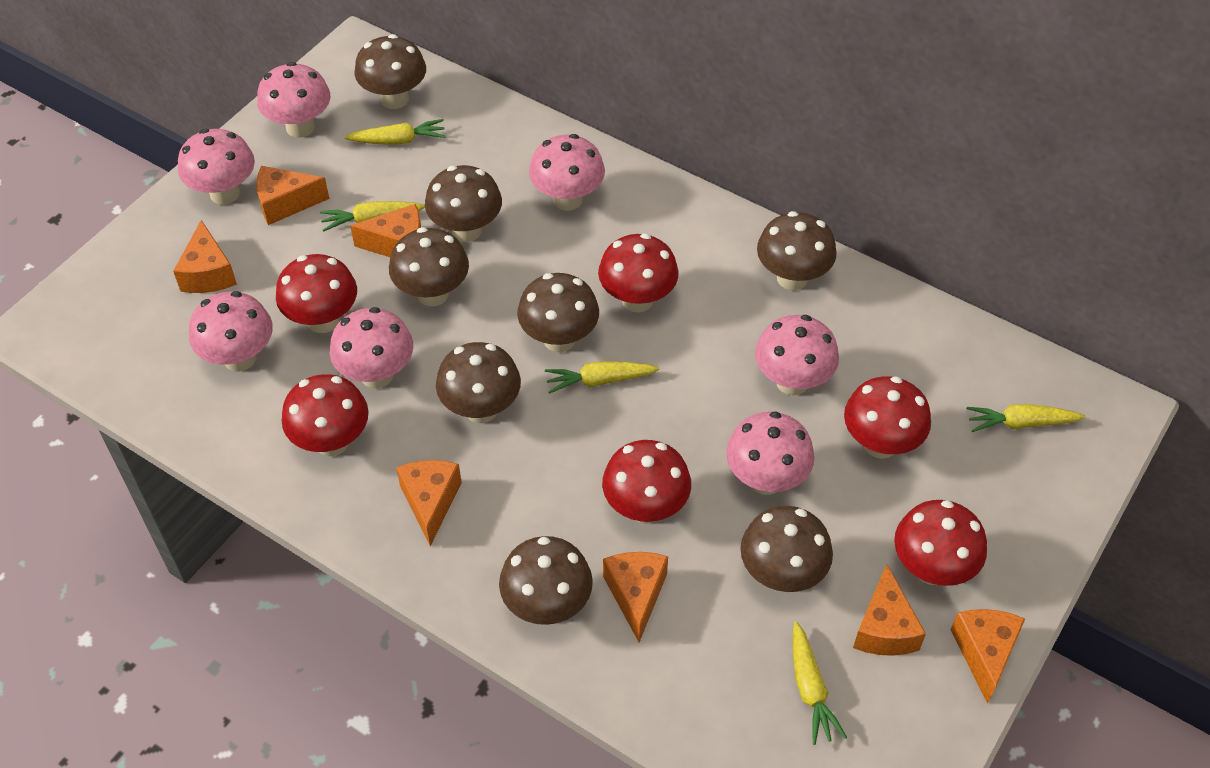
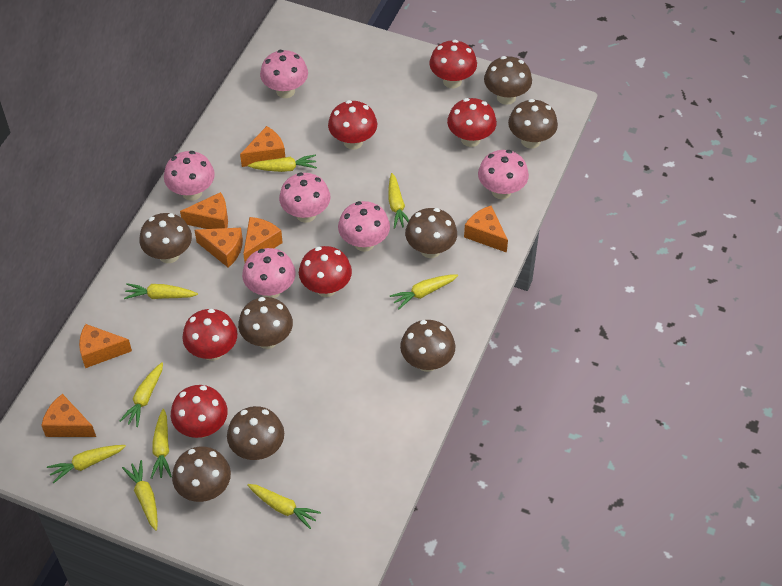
pink mushroom: 7 -> 6
yellow carrot: 5 -> 9

